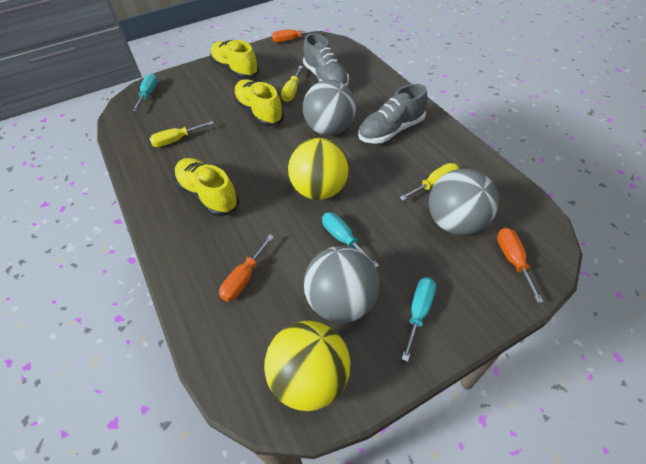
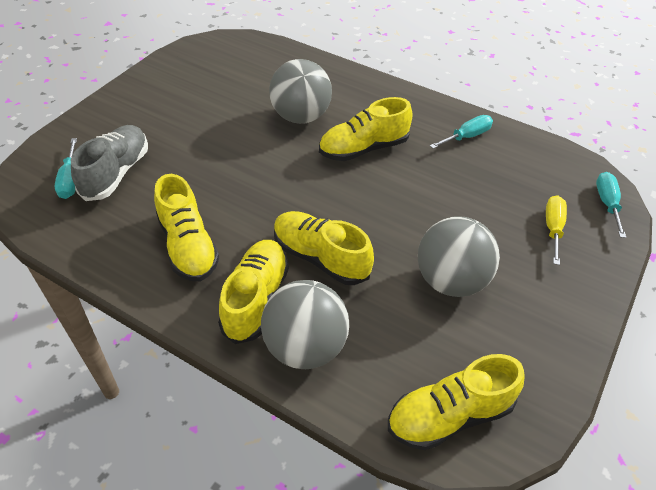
grey shoe: 2 -> 1
orange screwdriver: 3 -> 0
yellow ball: 2 -> 0
yellow screwdriver: 3 -> 1
yellow shoe: 3 -> 5

